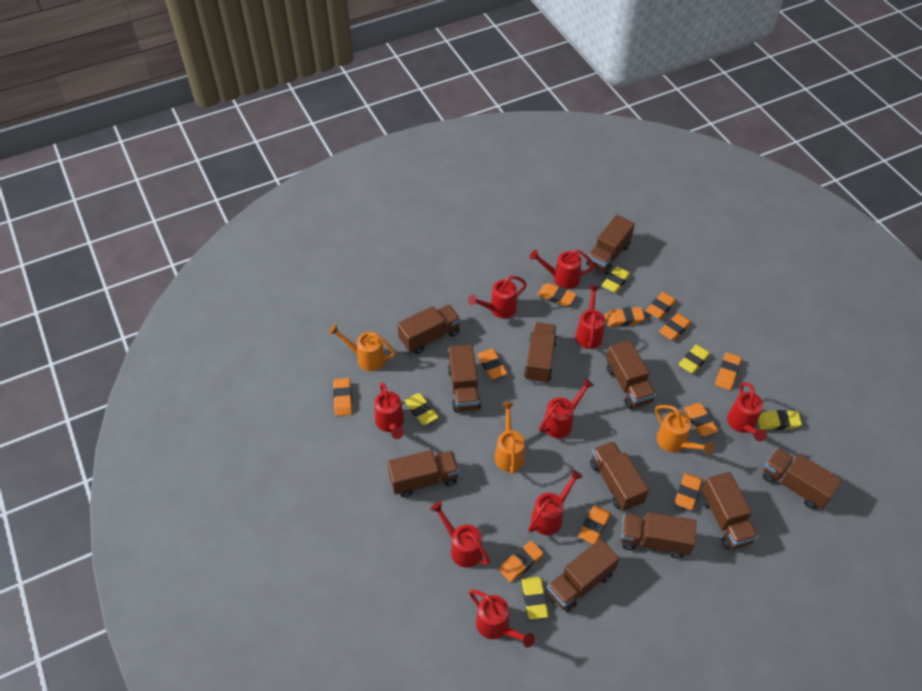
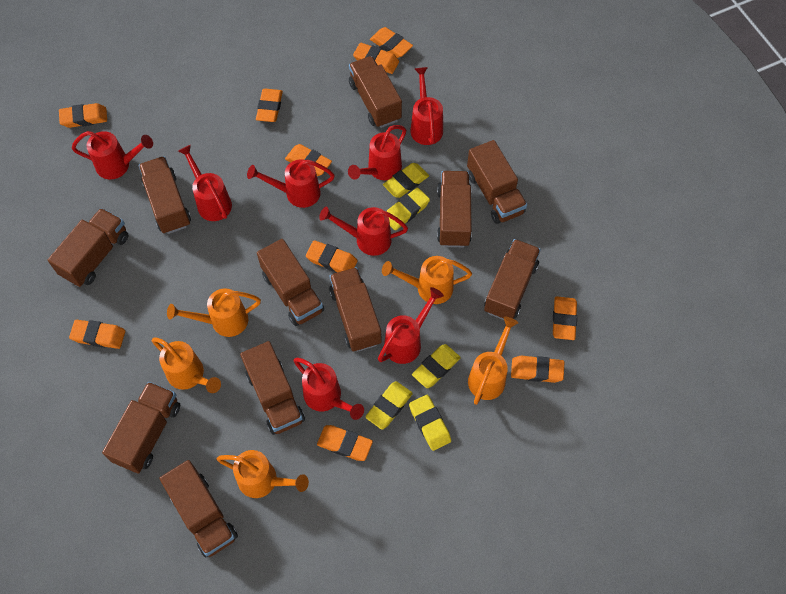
orange eraser: 11 -> 10
orange watering can: 3 -> 5
red watering can: 9 -> 8

